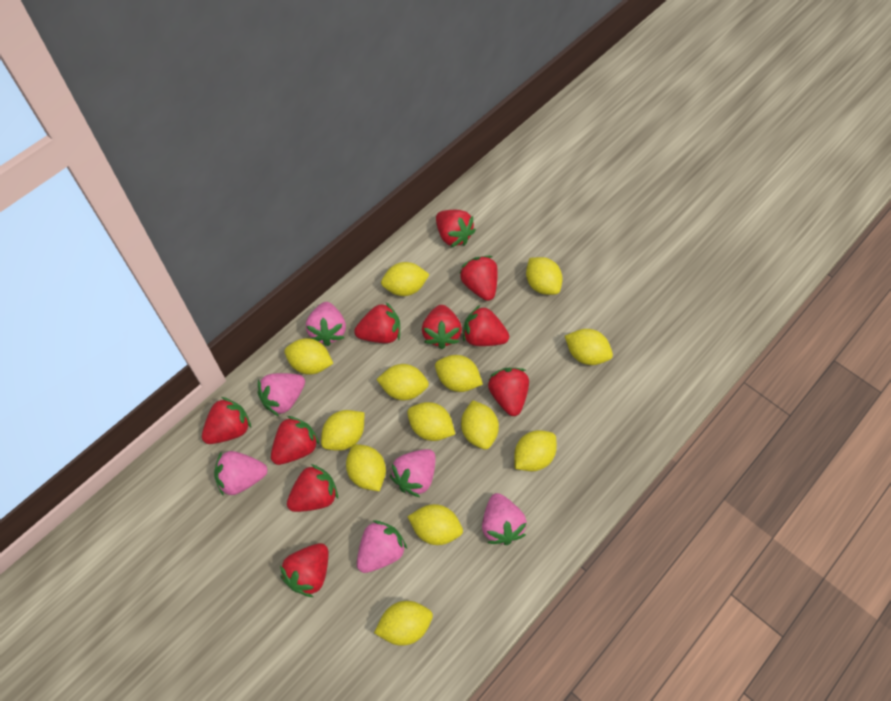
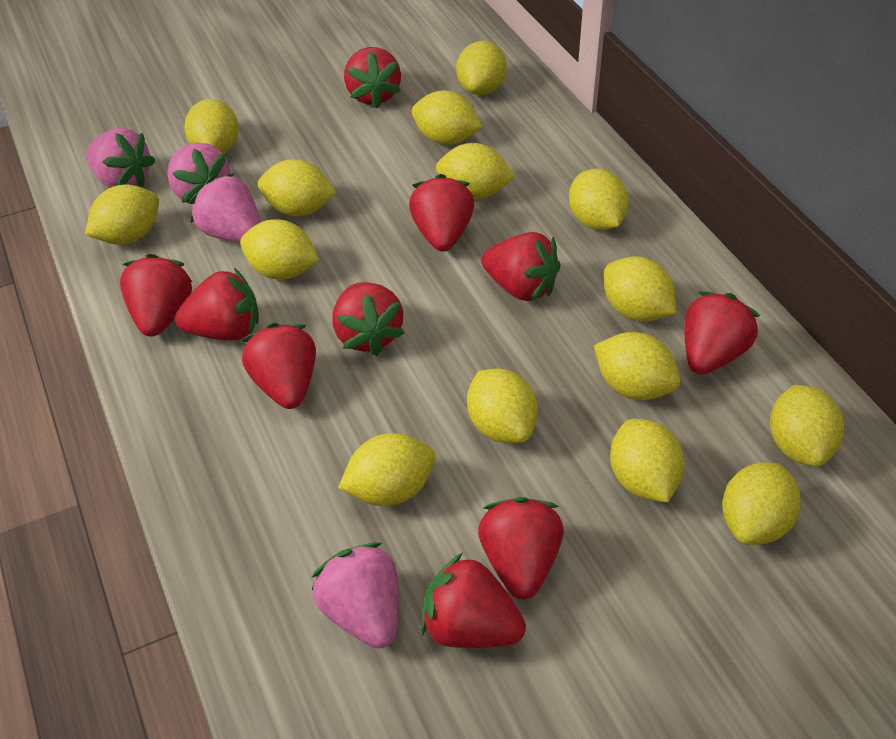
pink strawberry: 6 -> 4
yellow lemon: 13 -> 15

